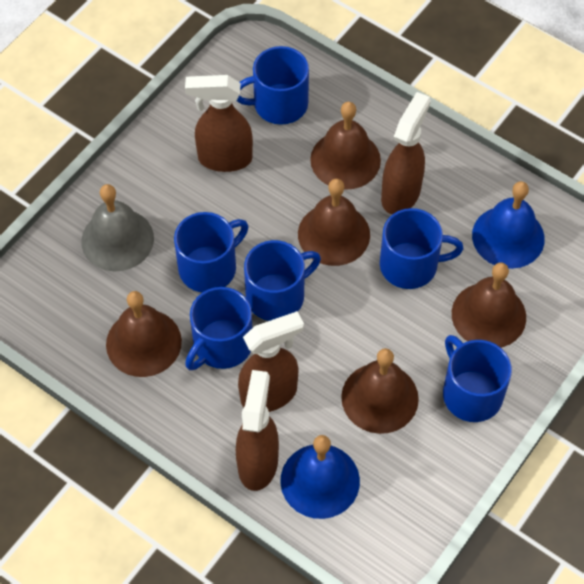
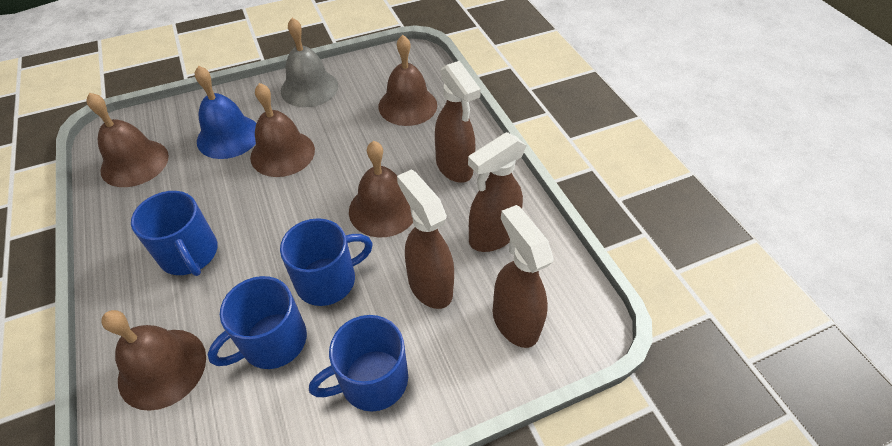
blue bell: 2 -> 1
blue mug: 6 -> 4

